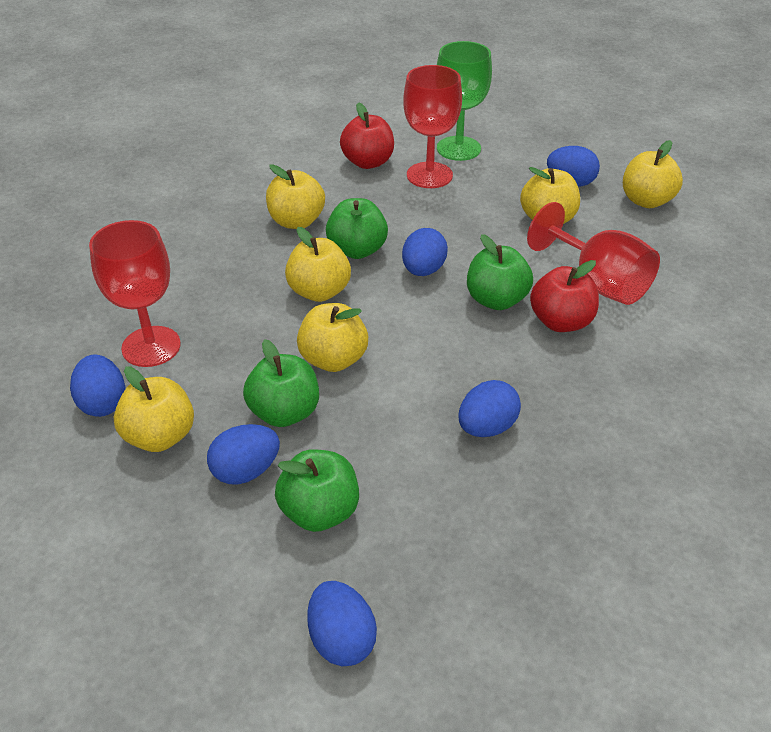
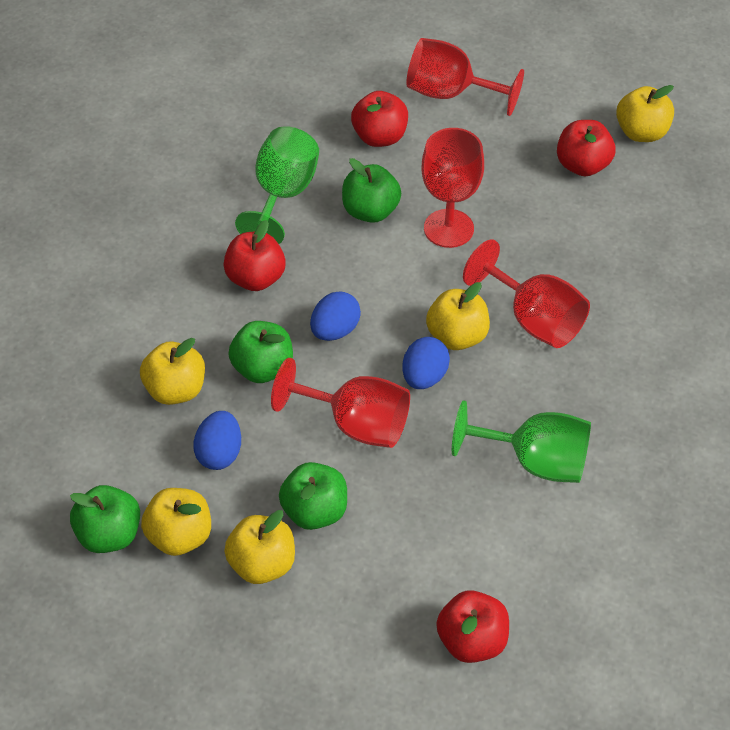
blue egg: 6 -> 3
green goblet: 1 -> 2
red apple: 2 -> 4
red goblet: 3 -> 4
yellow apple: 6 -> 5

